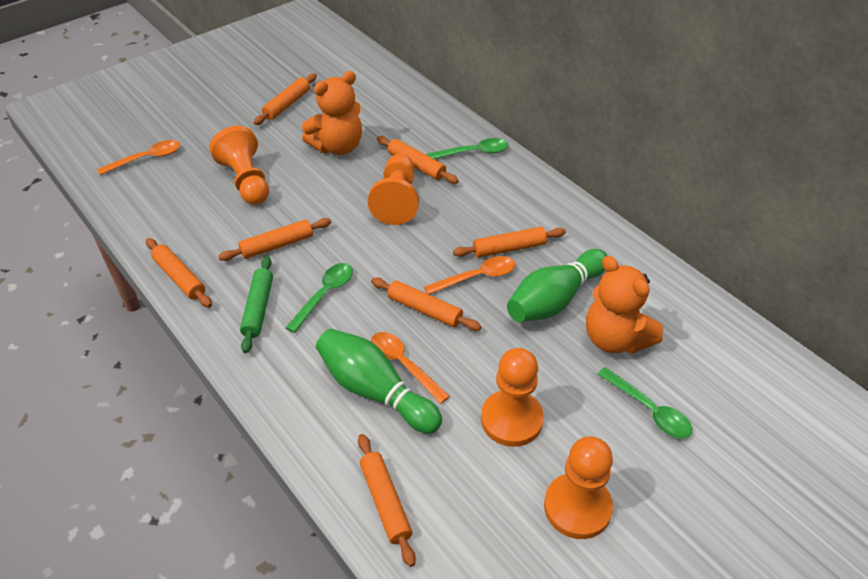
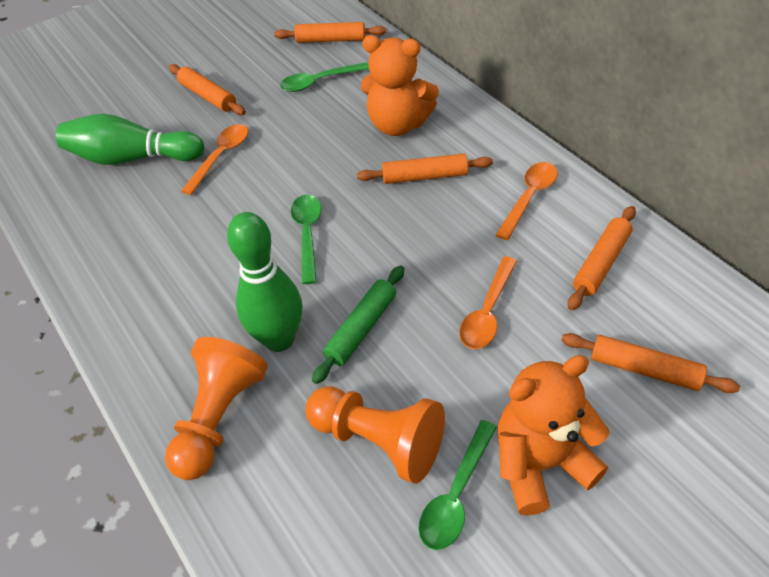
orange pawn: 4 -> 2
orange rolling pin: 7 -> 5

